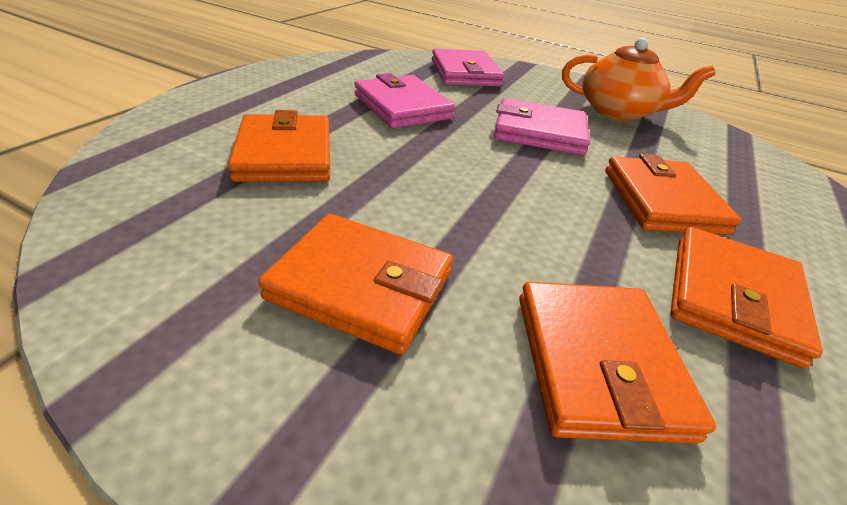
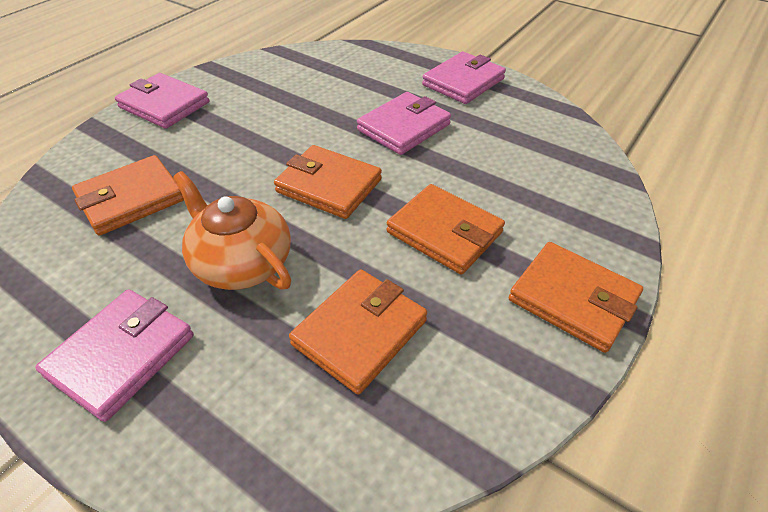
pink wallet: 3 -> 4

